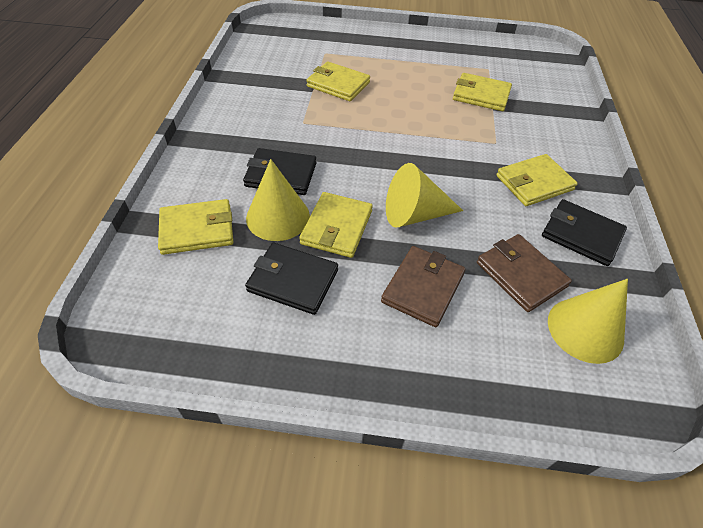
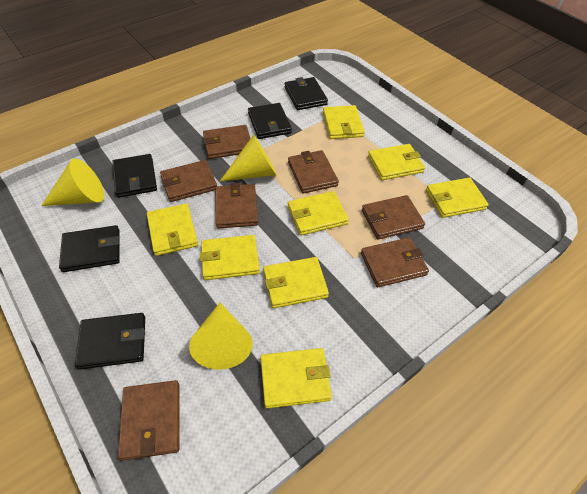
black wallet: 3 -> 5
brown wallet: 2 -> 7
yellow wallet: 5 -> 8

